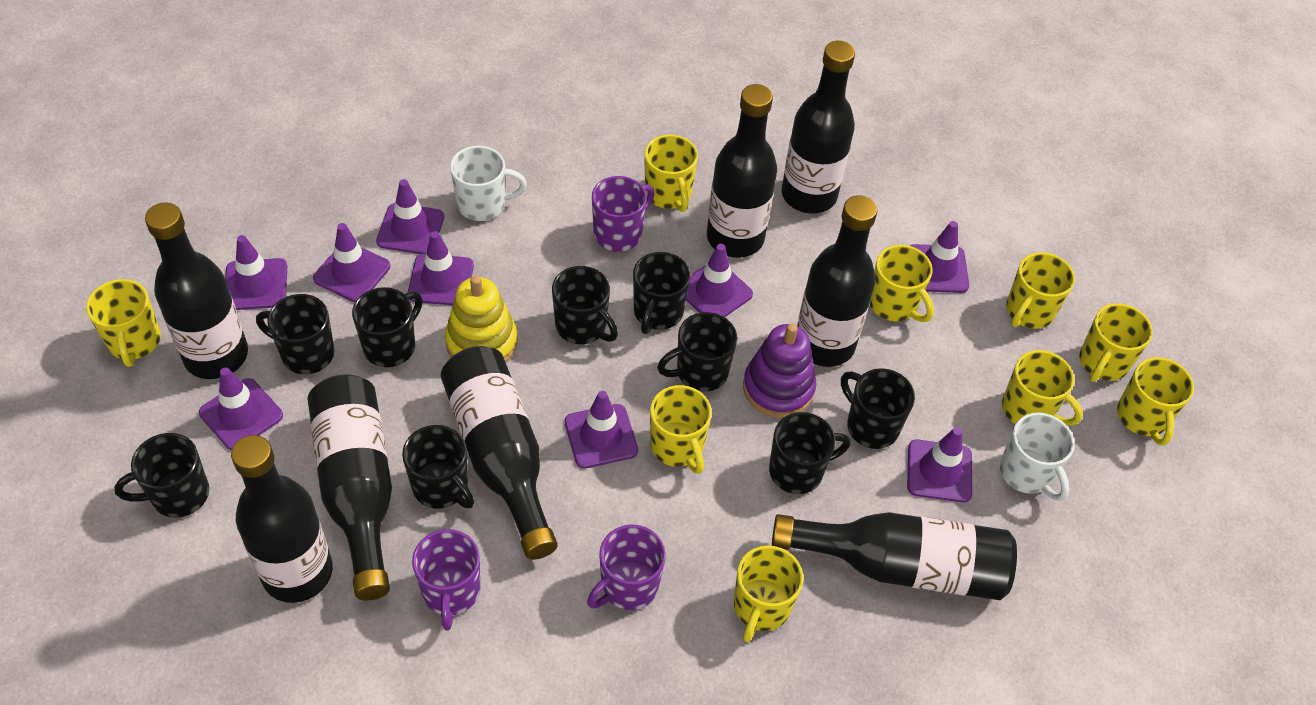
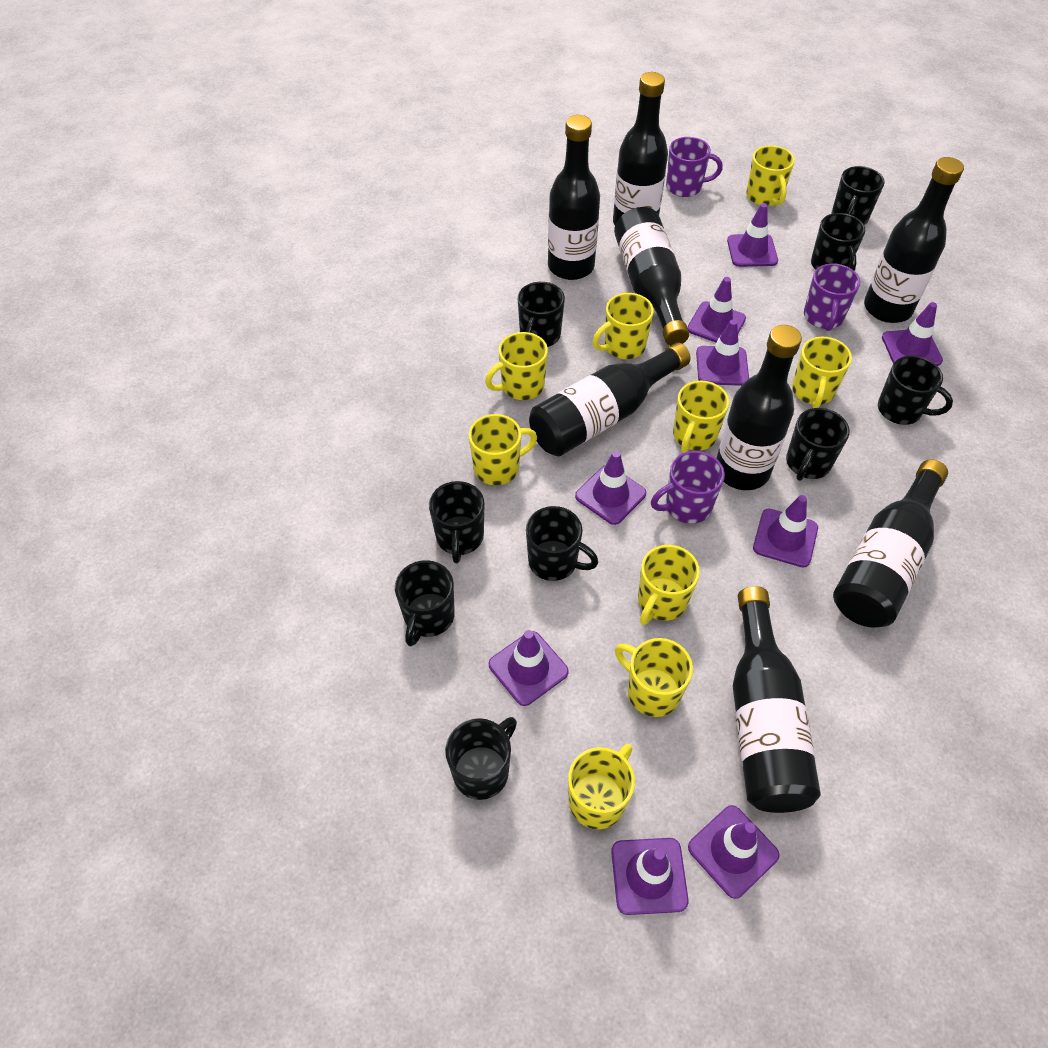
purple stacking toy: 1 -> 0
white mug: 2 -> 0
yellow stacking toy: 1 -> 0

